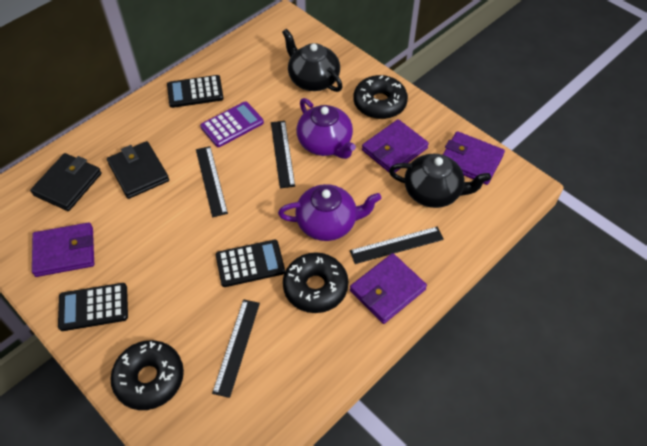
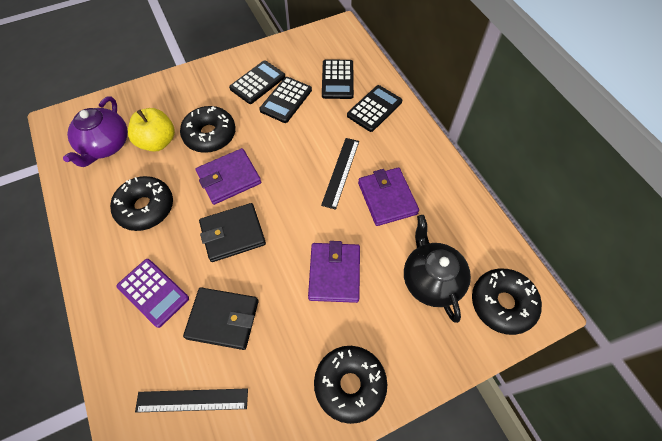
black calculator: 3 -> 4
black donut: 3 -> 4
black ruler: 4 -> 2
black teapot: 2 -> 1
purple teapot: 2 -> 1
purple wallet: 4 -> 3
yellow apple: 0 -> 1

